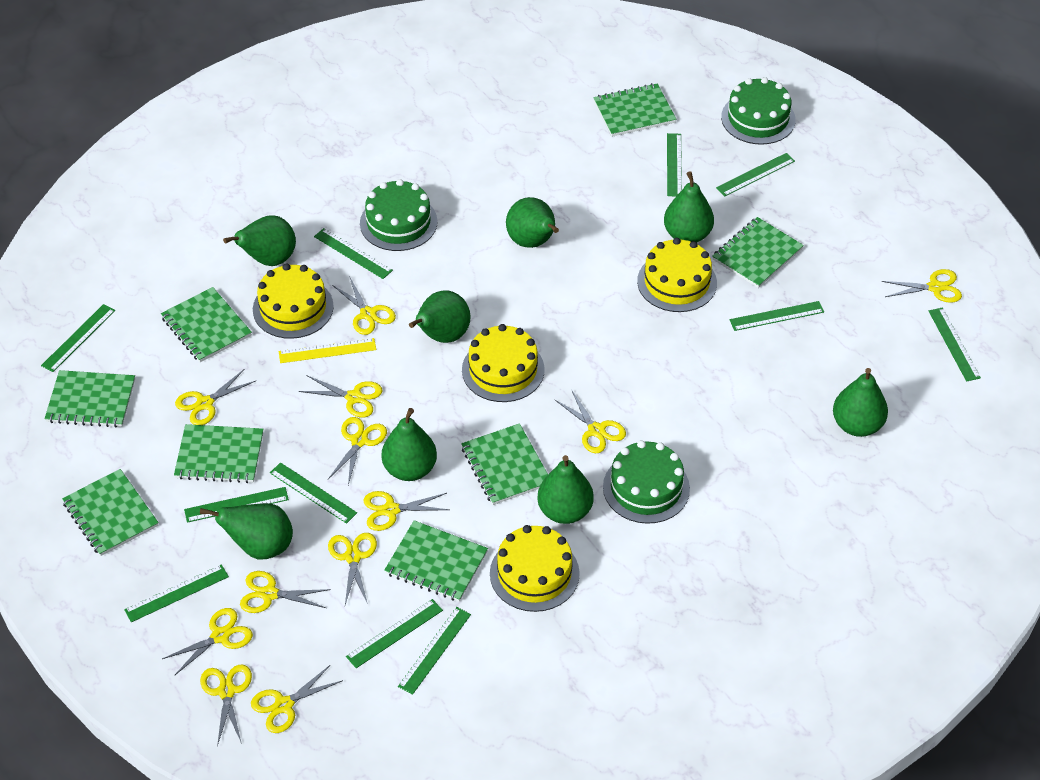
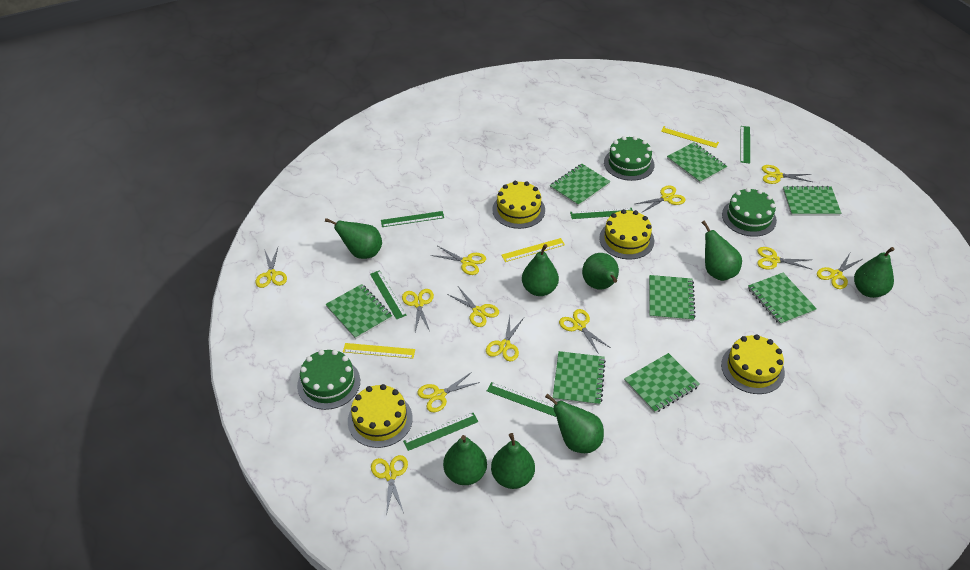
green ruler: 11 -> 6
yellow ruler: 1 -> 3

